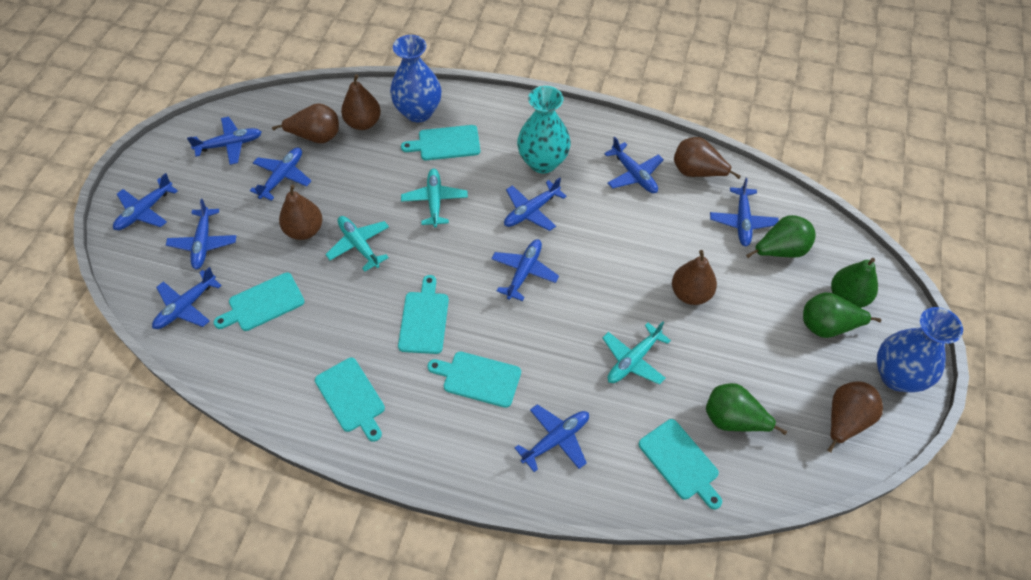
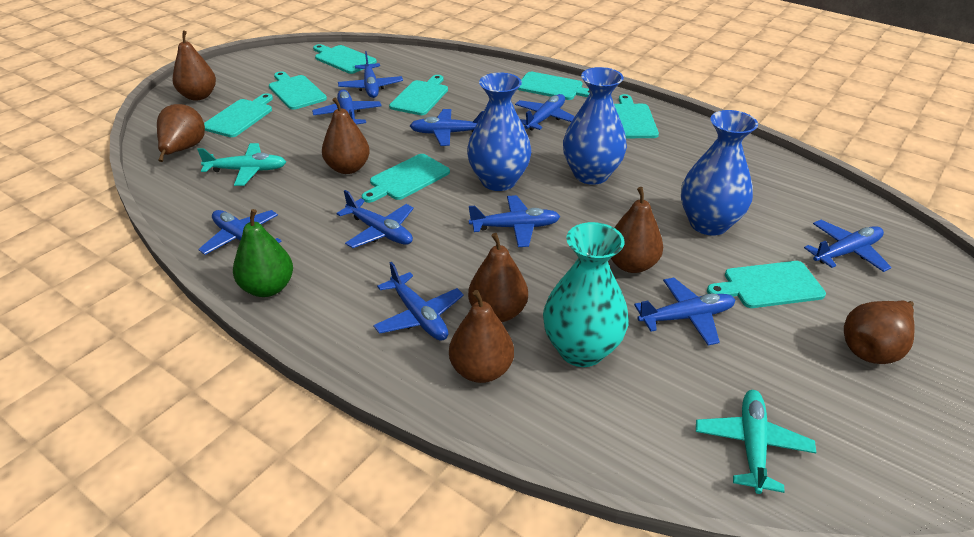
blue vase: 2 -> 3
brown pear: 6 -> 7
green pear: 4 -> 1
turquoise cutting board: 6 -> 8
turquoise plane: 3 -> 2

